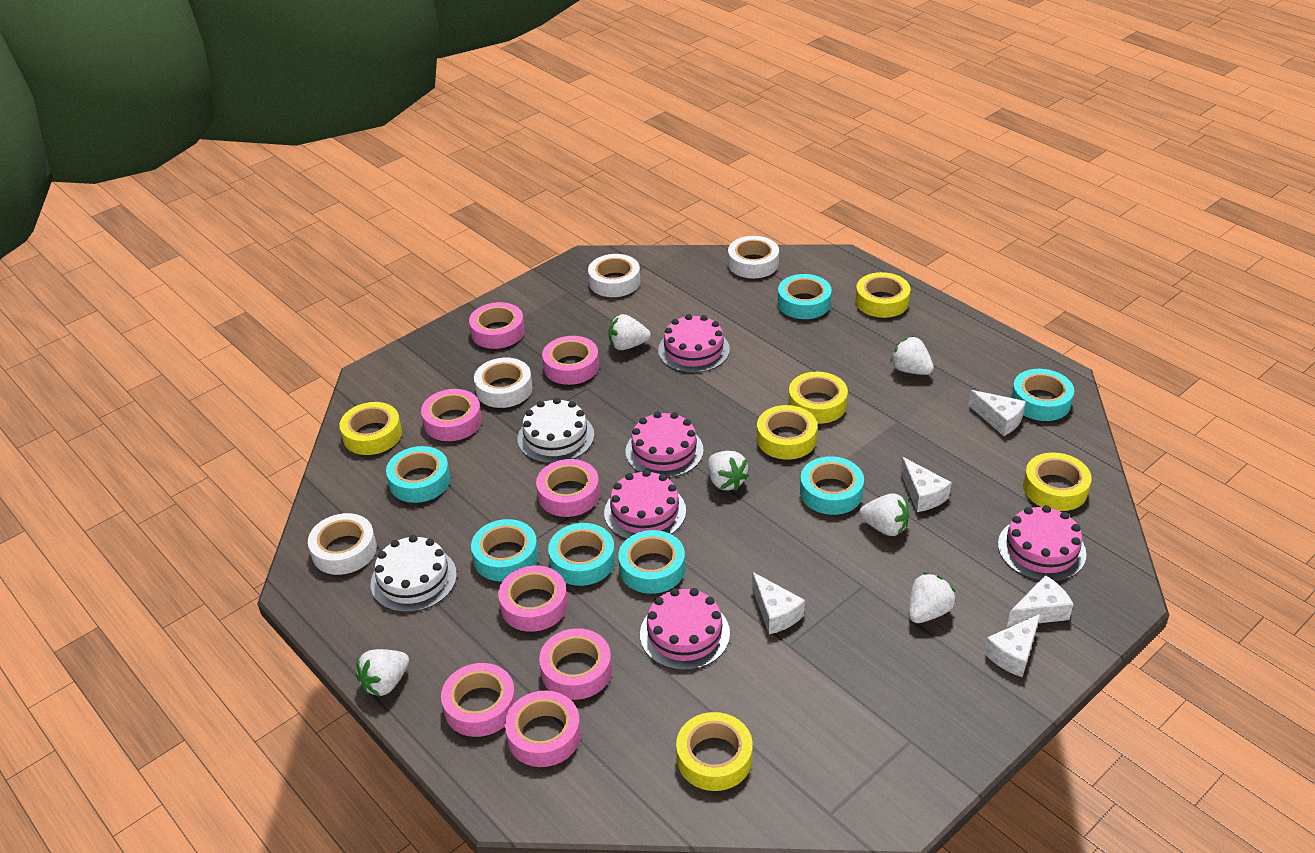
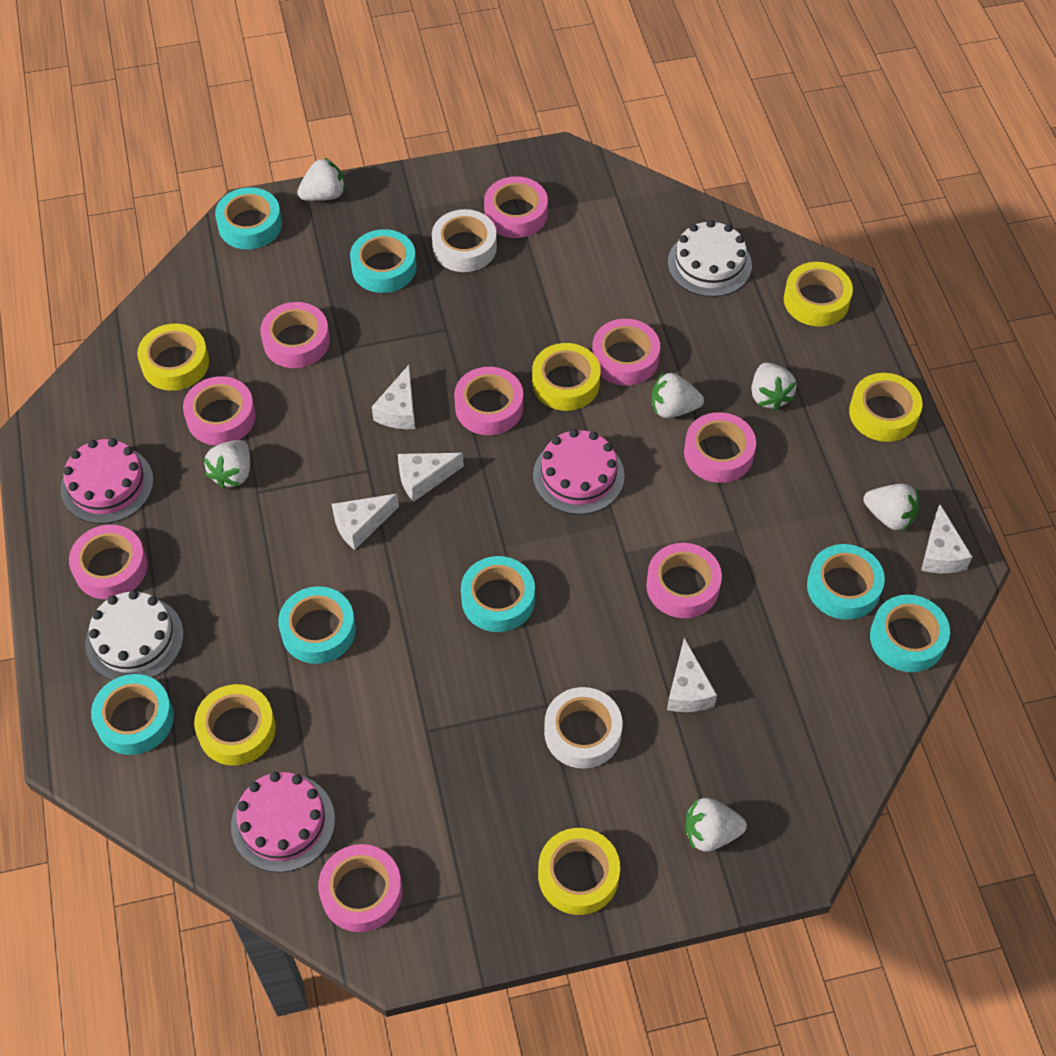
pink cake: 5 -> 3
pink tape: 8 -> 9
white tape: 4 -> 2

